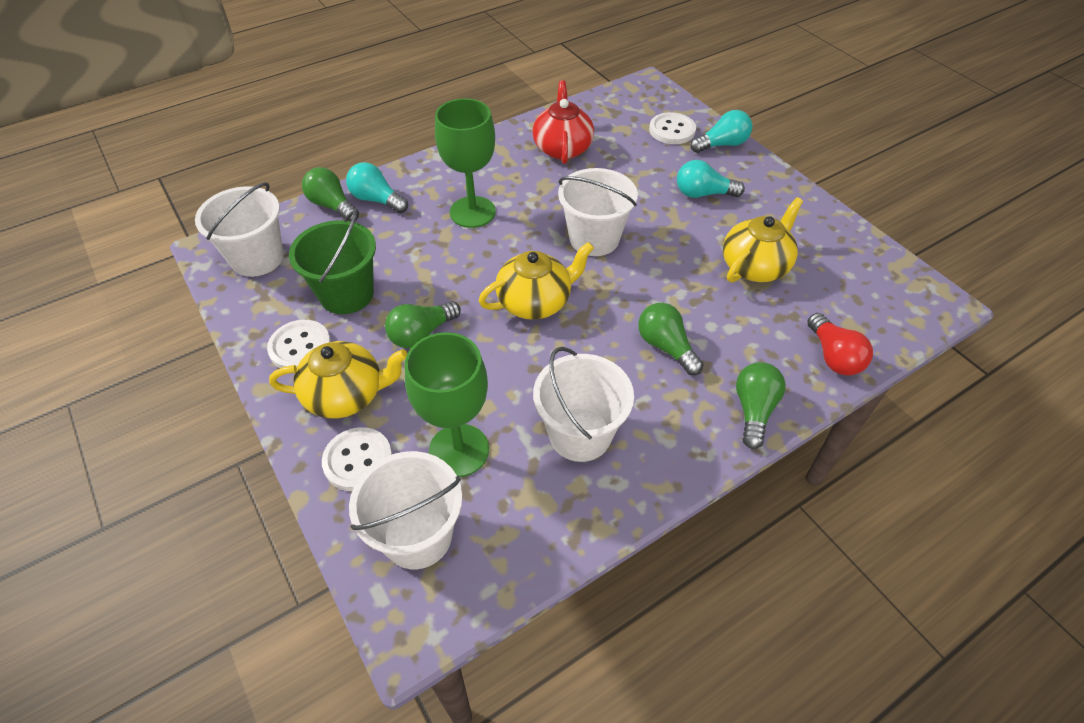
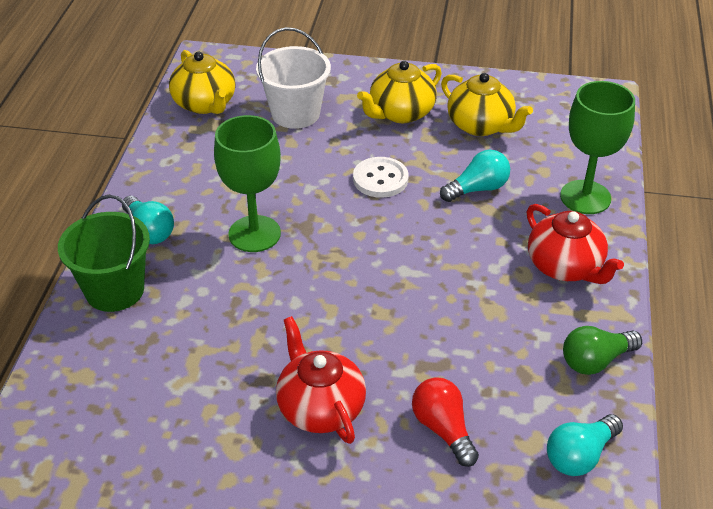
green light bulb: 4 -> 1
red teapot: 1 -> 2
white bucket: 4 -> 1
white button: 3 -> 1

